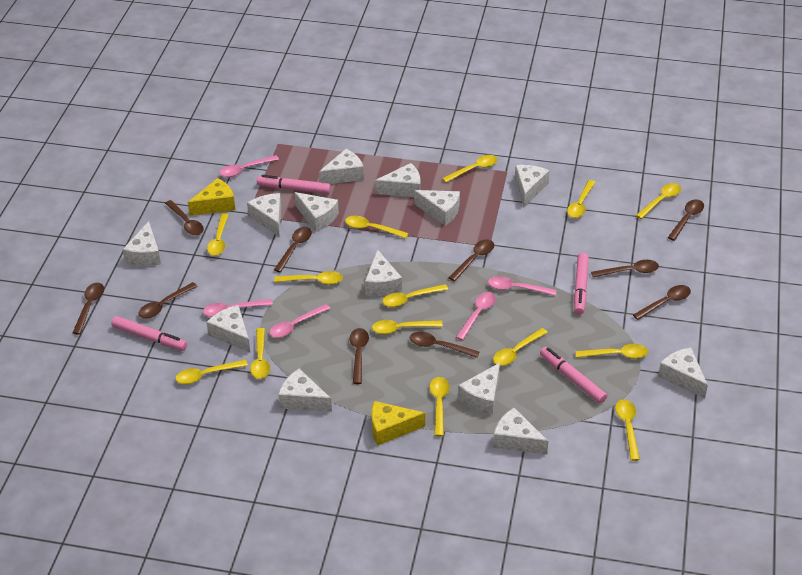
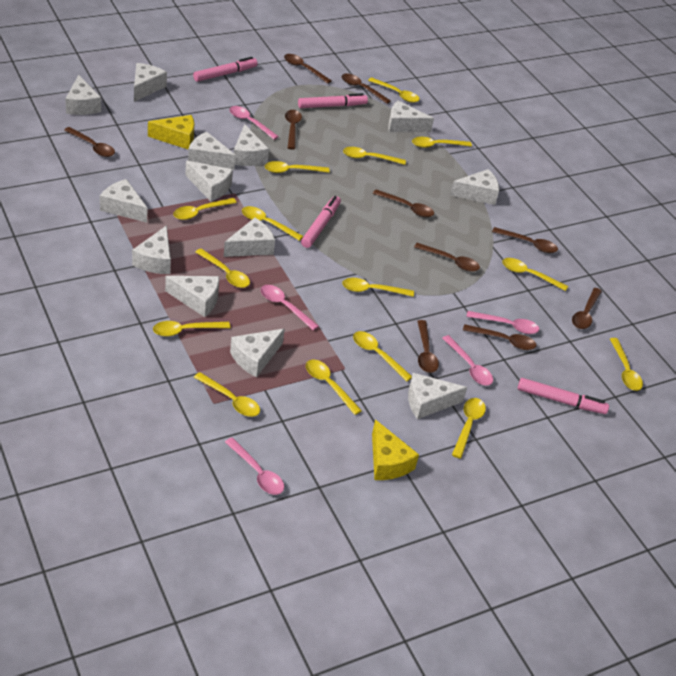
yellow spoon: 14 -> 15

